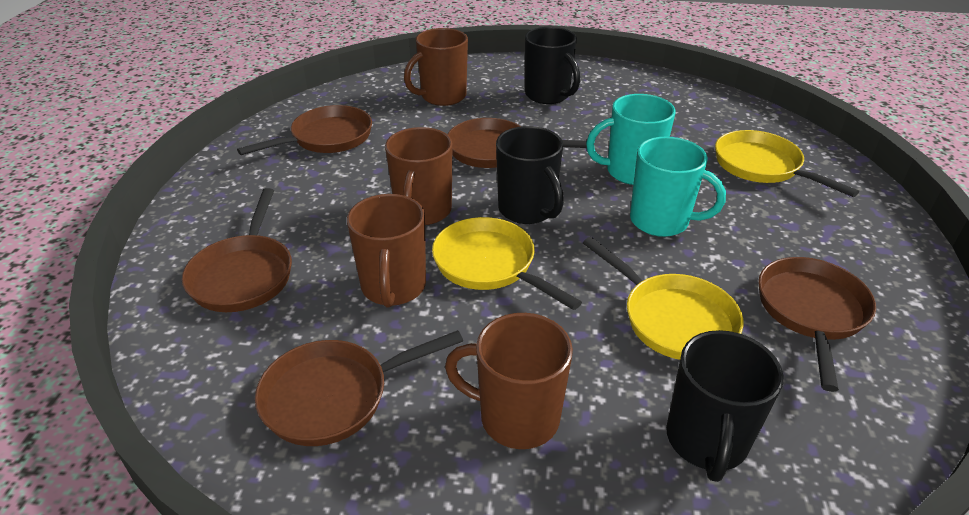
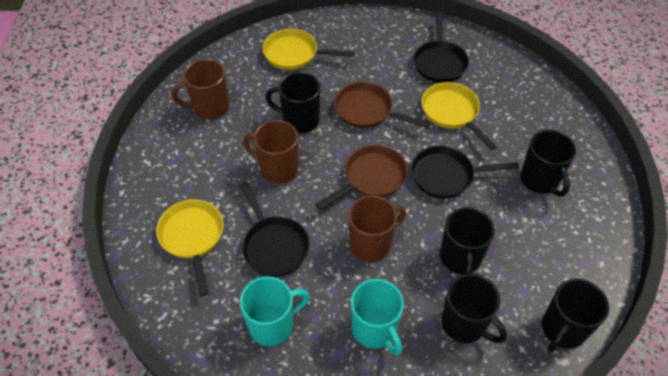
black mug: 3 -> 5
black pan: 0 -> 3
brown mug: 4 -> 3
brown pan: 5 -> 2

